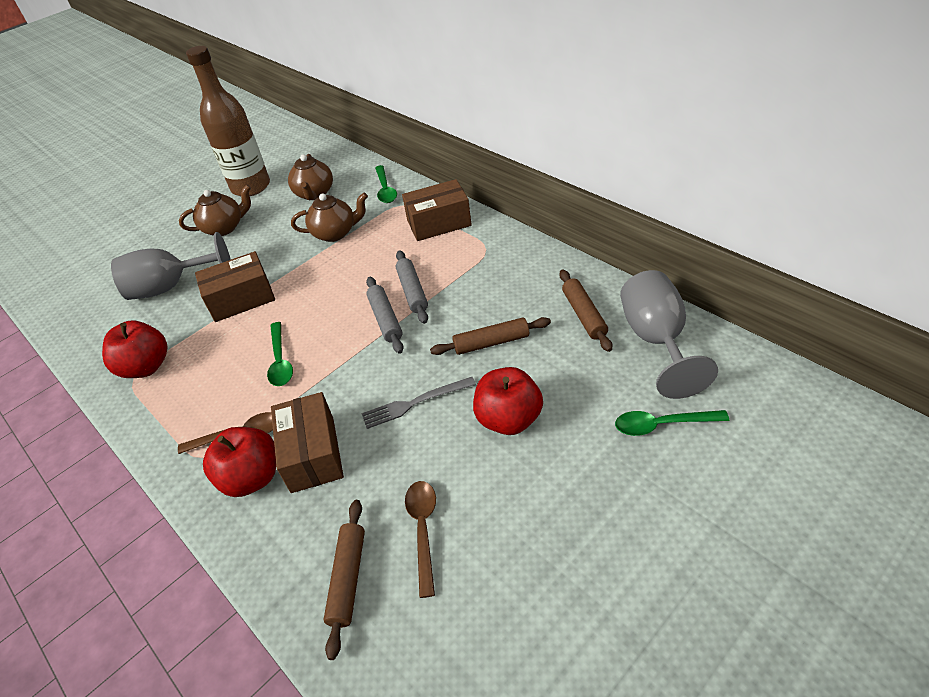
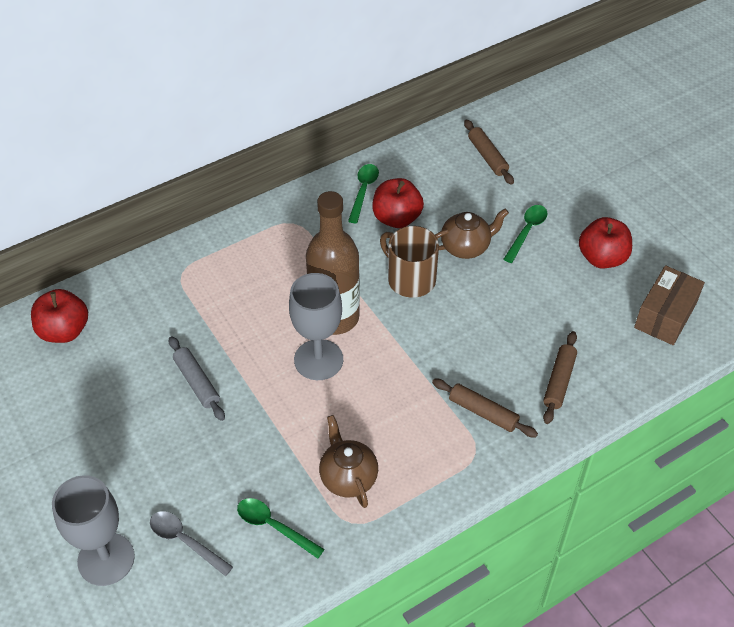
brown box: 3 -> 1
brown mug: 0 -> 1
brown spoon: 2 -> 0
brown teapot: 3 -> 2
grey fork: 1 -> 0
grey rolling pin: 2 -> 1
grey spoon: 0 -> 1

